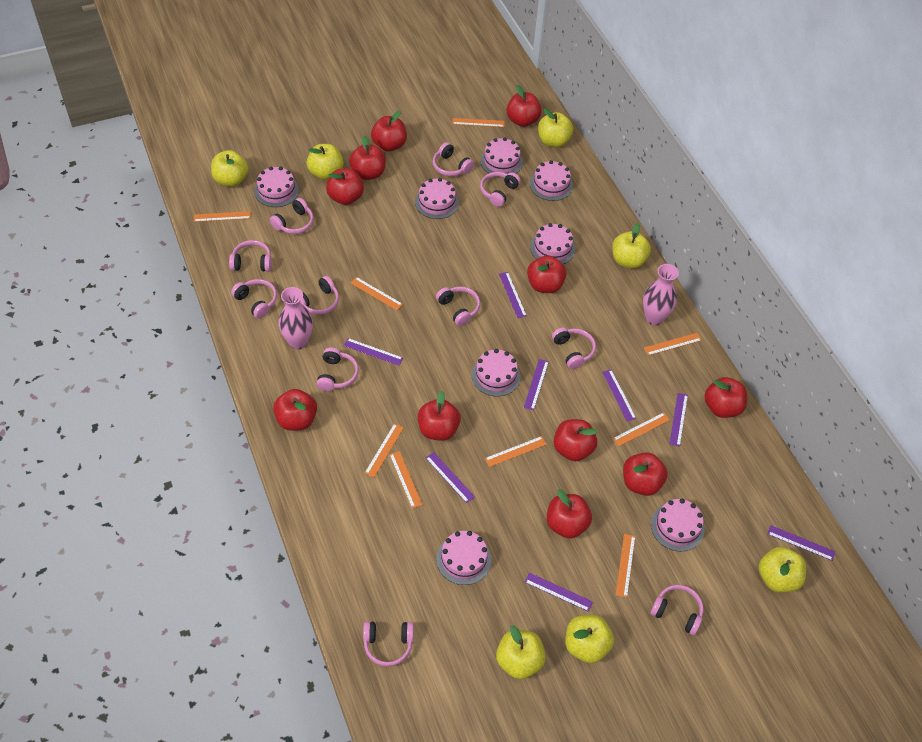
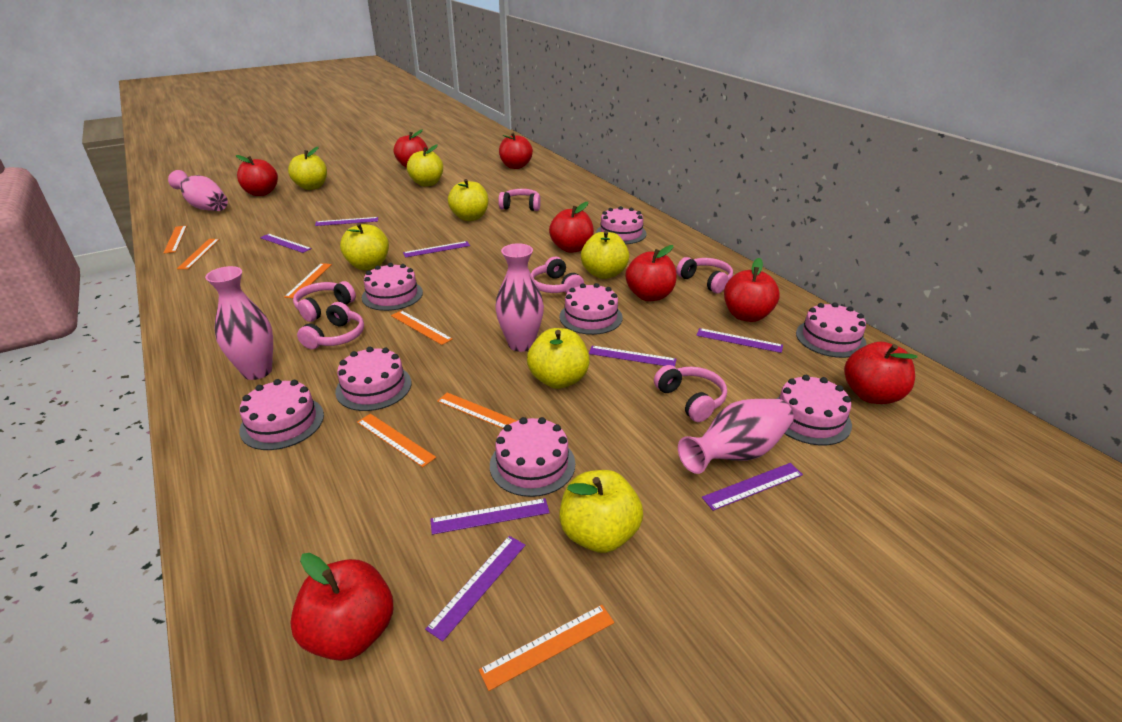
orange ruler: 9 -> 7
pink headphones: 11 -> 6
pink vase: 2 -> 4
red apple: 11 -> 8

